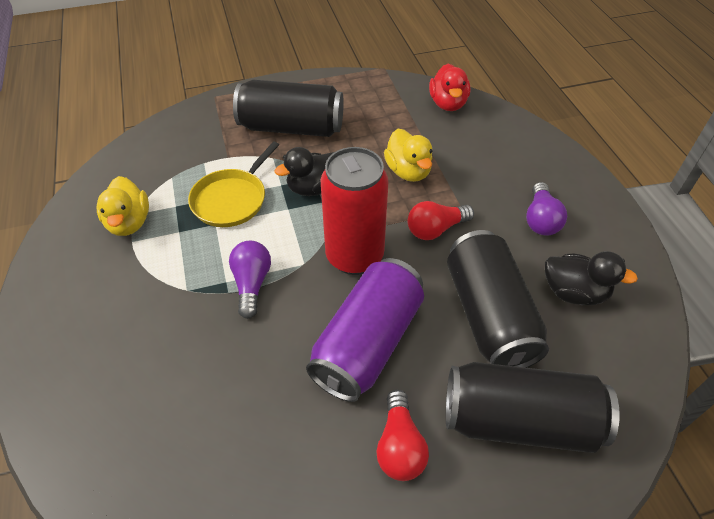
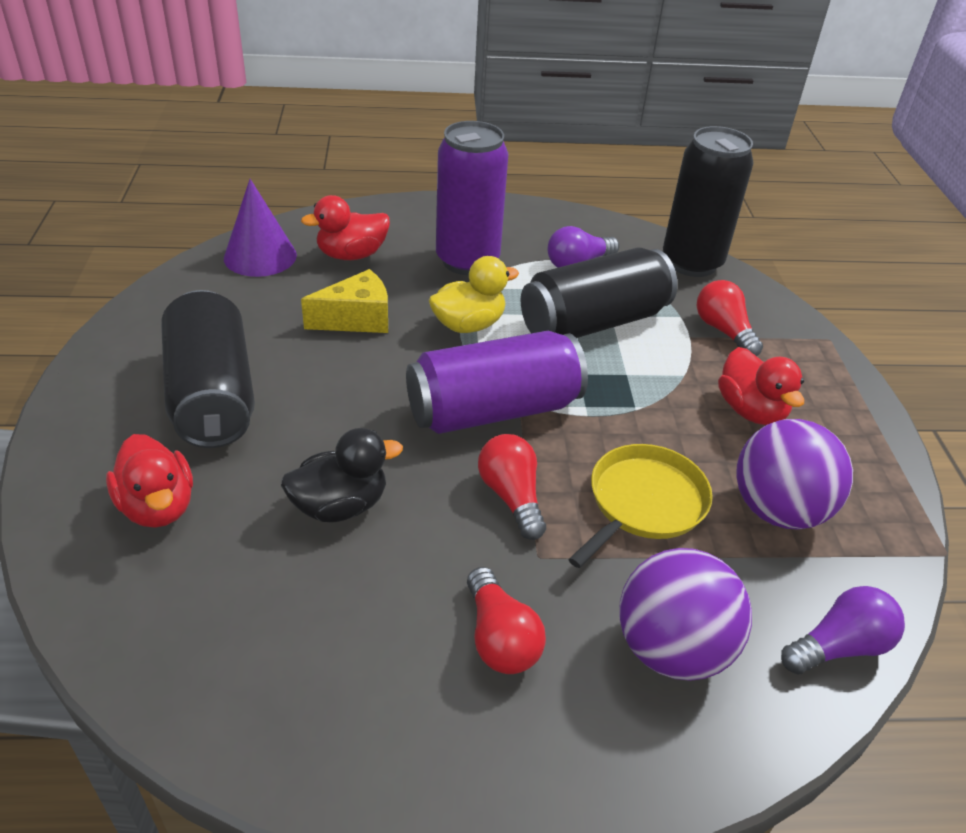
black duck: 2 -> 1
purple ball: 0 -> 2
purple can: 1 -> 2
purple cone: 0 -> 1
red can: 1 -> 0
red duck: 1 -> 3
red light bulb: 2 -> 3
yellow cheese: 0 -> 1
yellow duck: 2 -> 1

